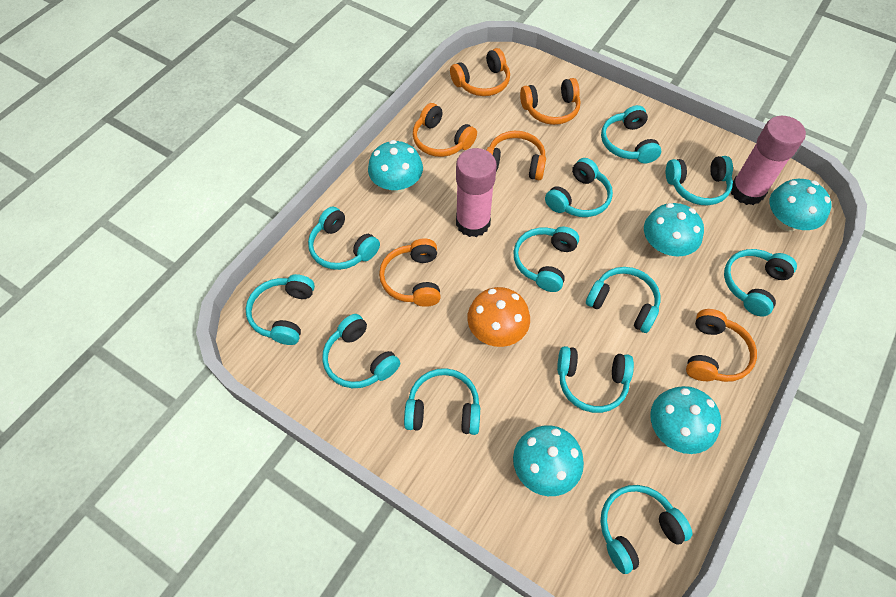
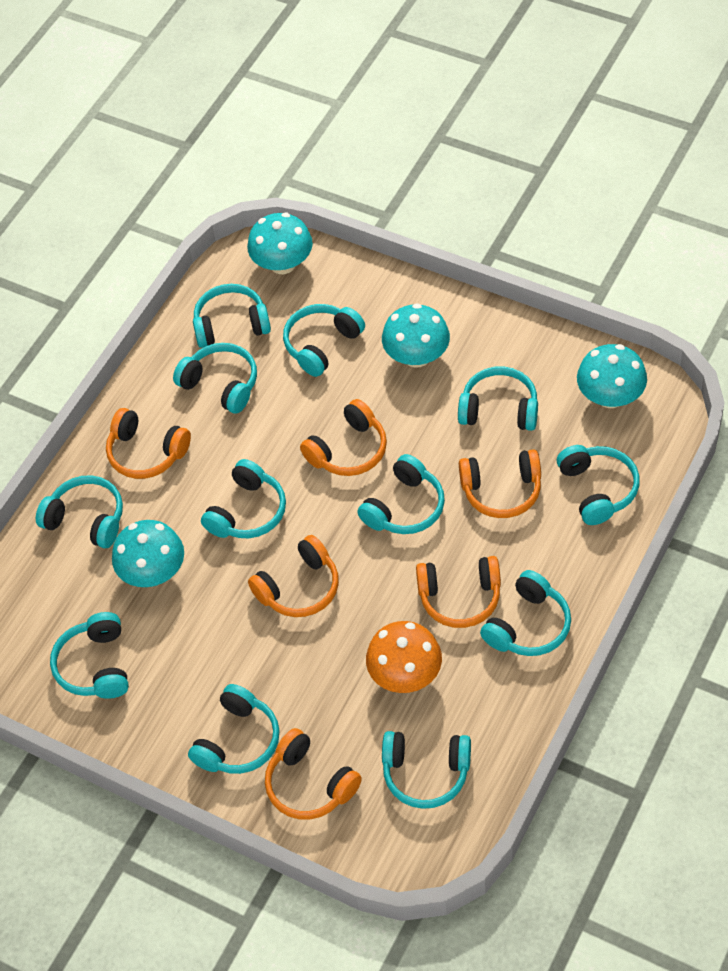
pink glue stick: 2 -> 0
turquoise mushroom: 5 -> 4

